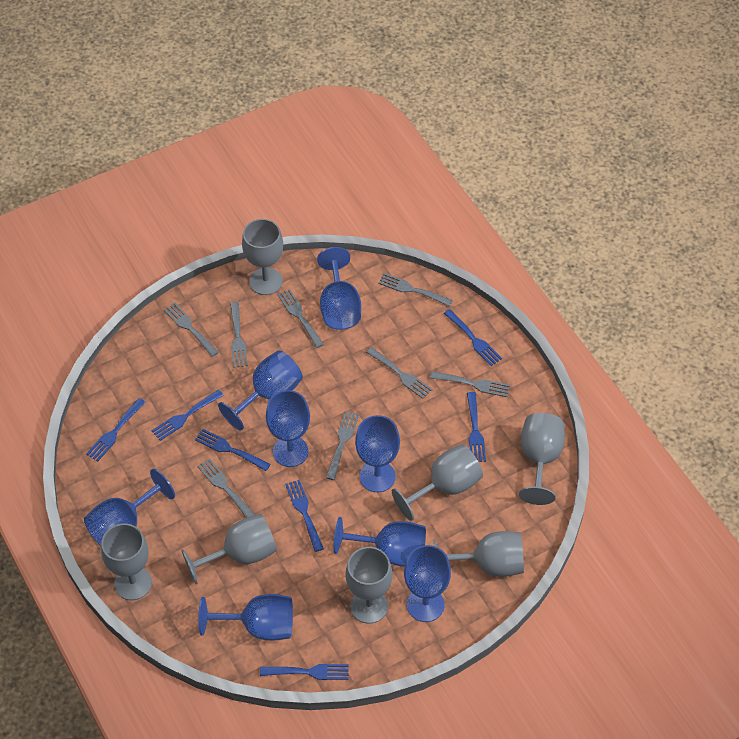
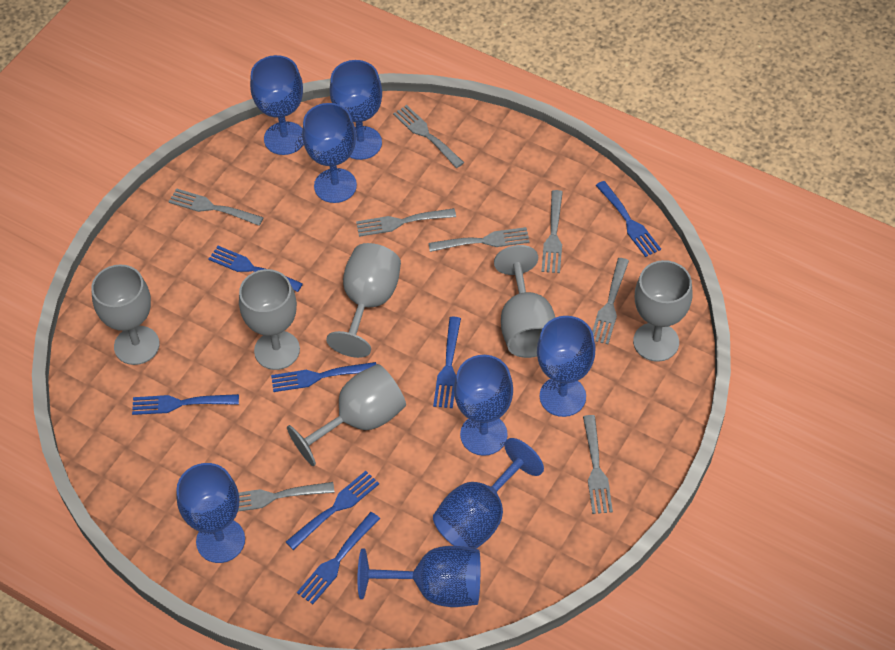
grey goblet: 7 -> 6

